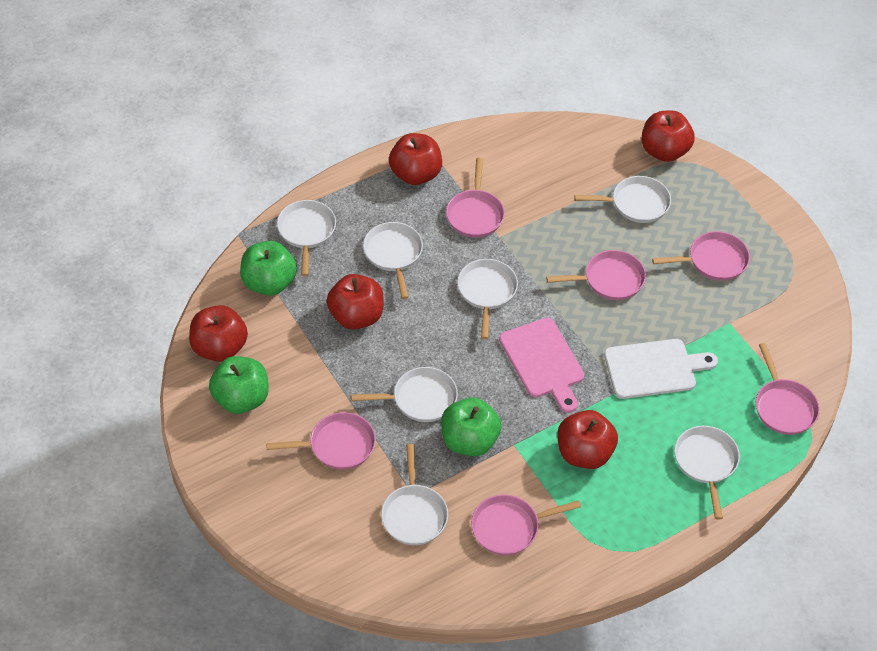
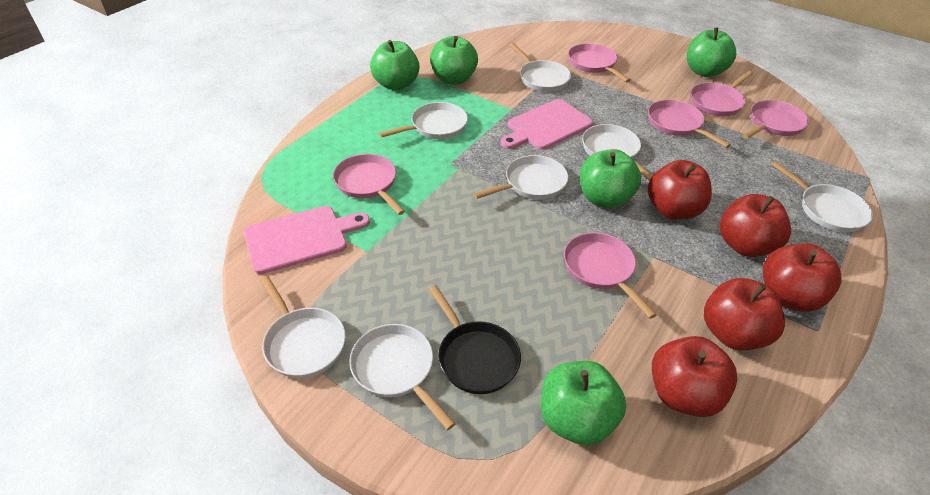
black pan: 0 -> 1
green apple: 3 -> 5
pink cutting board: 1 -> 2
white cutting board: 1 -> 0

